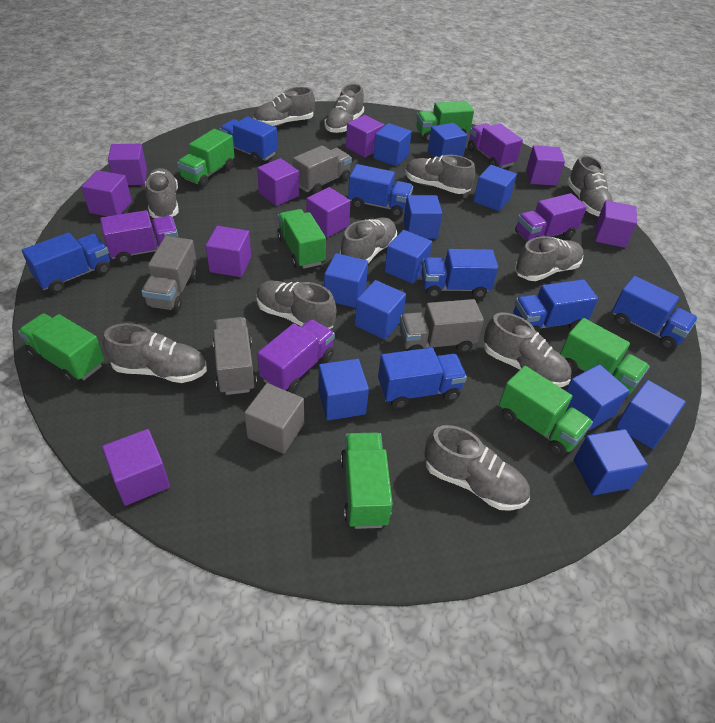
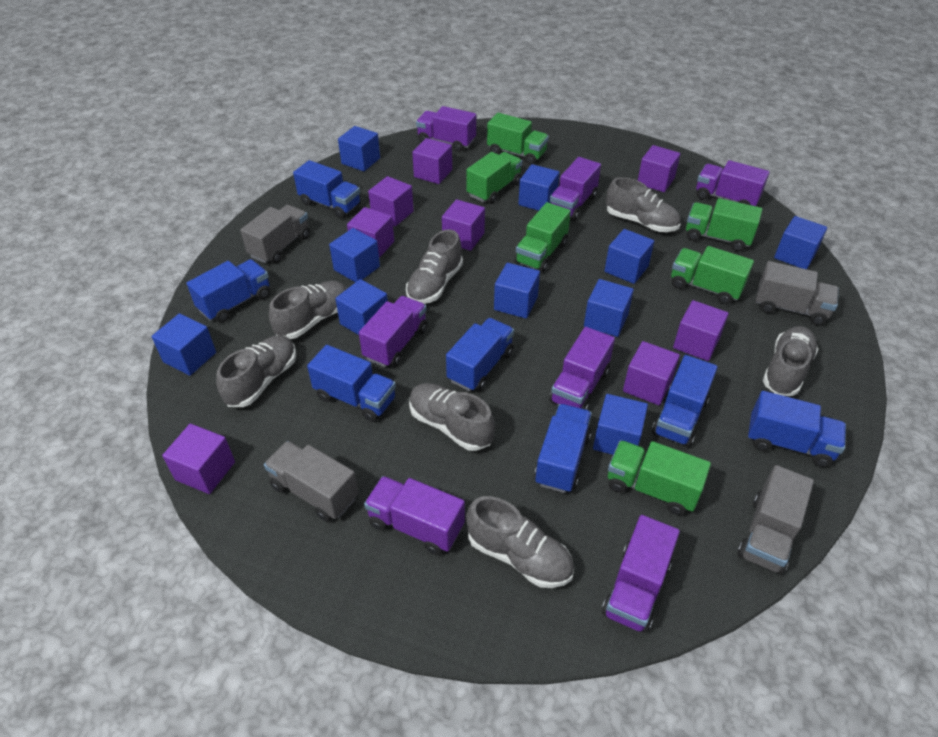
blue cube: 11 -> 10
green truck: 7 -> 6
grey cube: 1 -> 0
grey shoe: 11 -> 7
purple cube: 9 -> 8
purple truck: 4 -> 7

